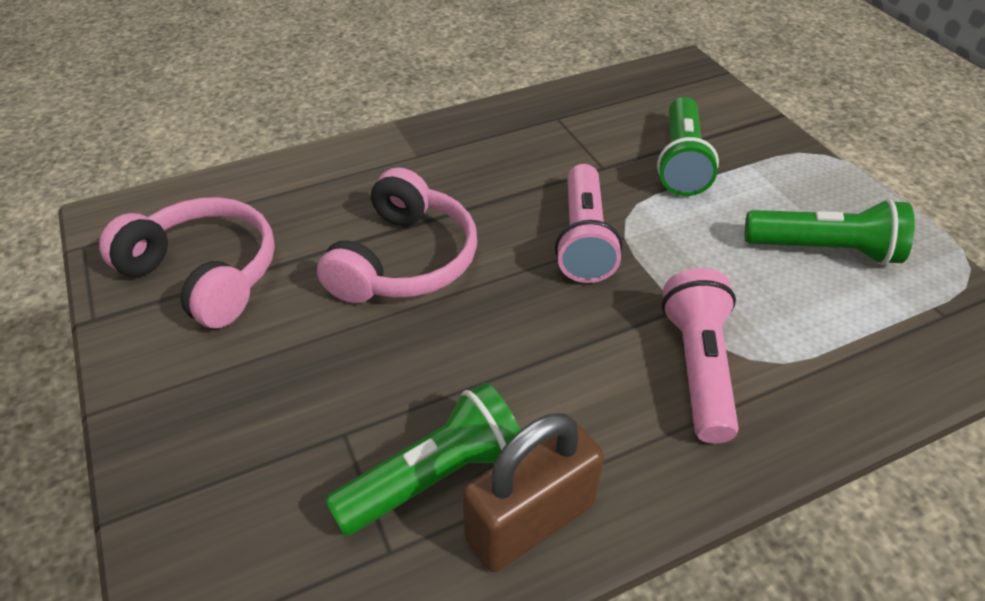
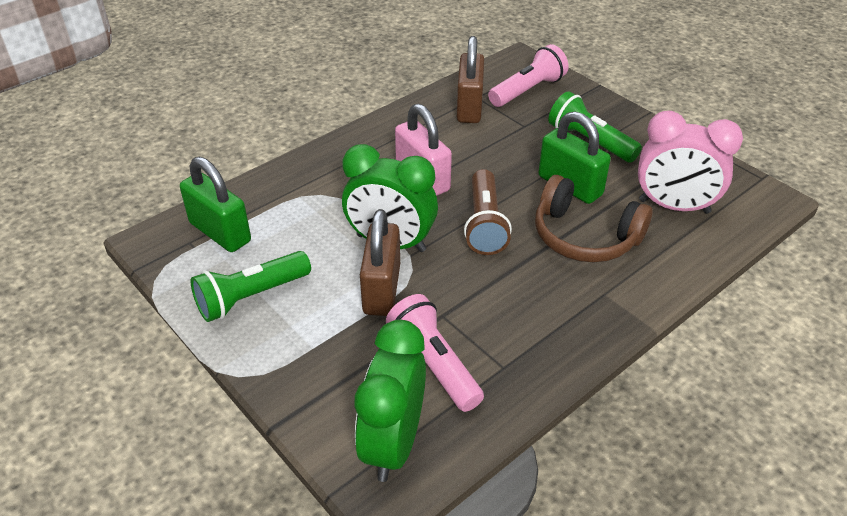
brown flashlight: 0 -> 1
brown headphones: 0 -> 1
brown padlock: 1 -> 2
green clock: 0 -> 2
green flashlight: 3 -> 2
green padlock: 0 -> 2
pink clock: 0 -> 1
pink headphones: 2 -> 0
pink padlock: 0 -> 1

